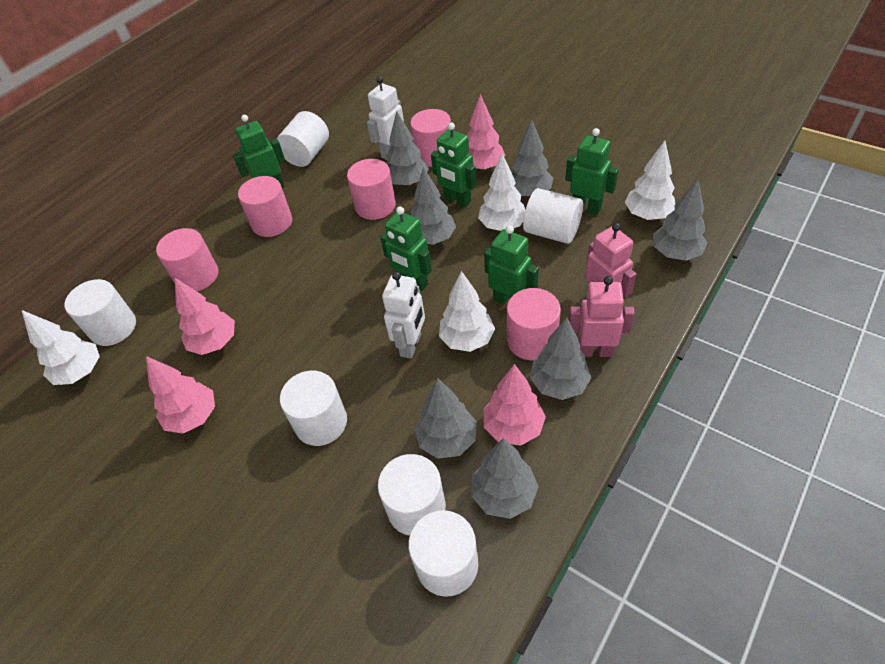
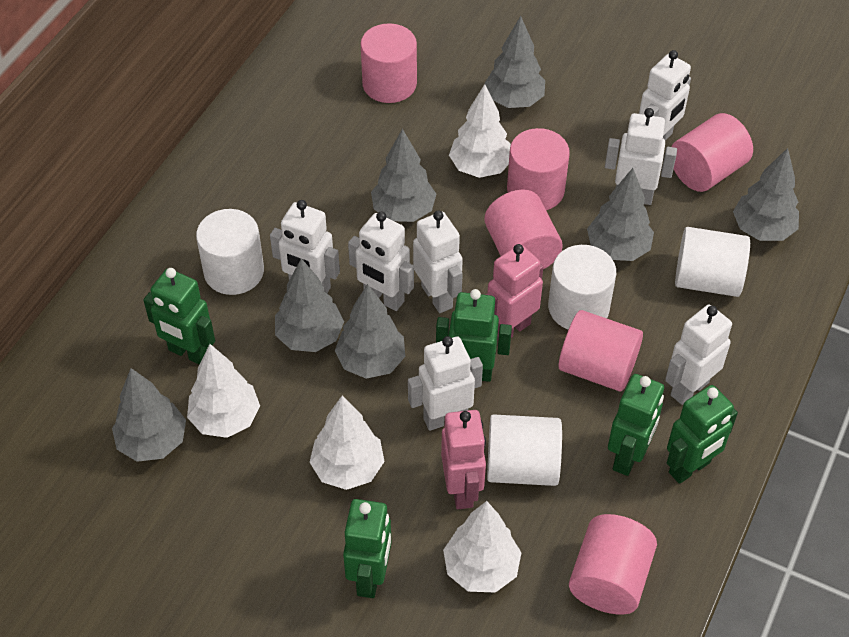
pink cylinder: 5 -> 6
pink tree: 4 -> 0
white cylinder: 6 -> 4
white robot: 2 -> 7

